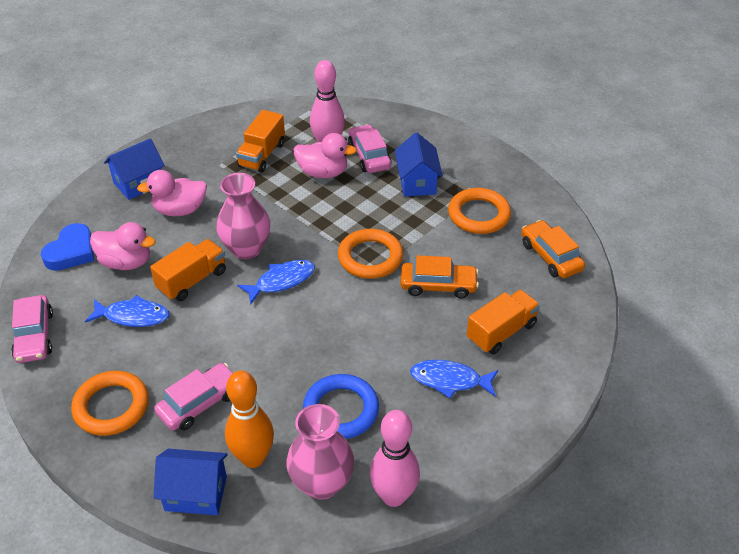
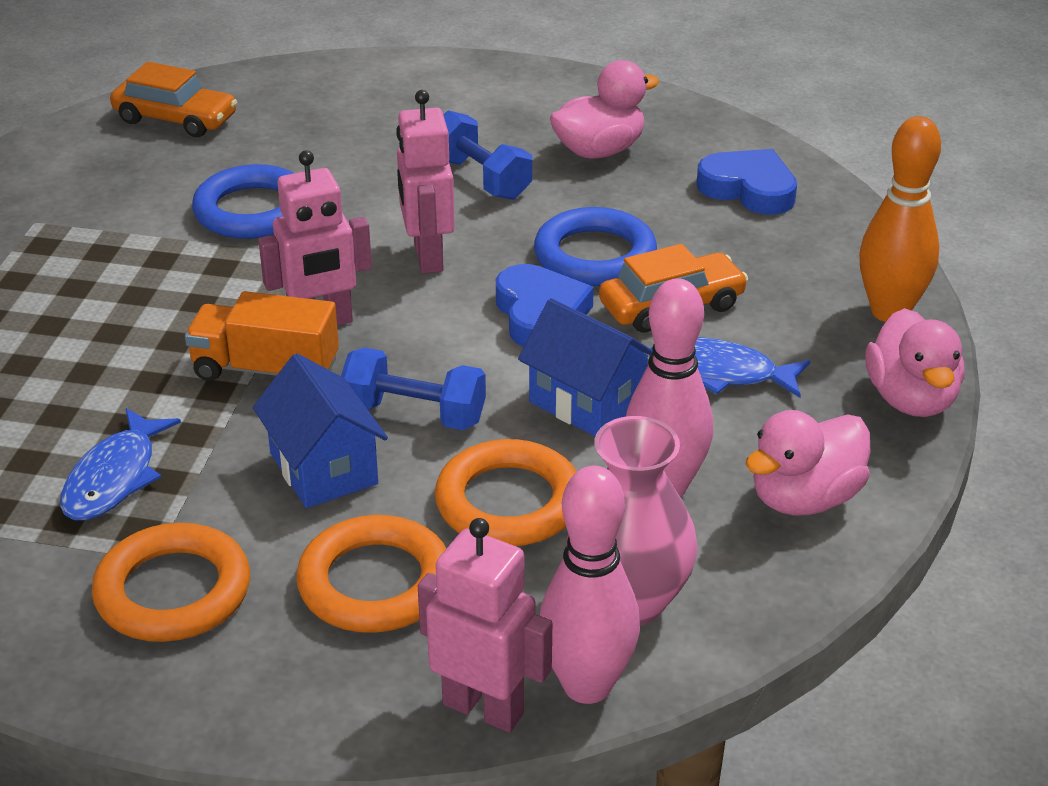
blue dumbbell: 0 -> 2
blue fish: 3 -> 2
blue heart: 1 -> 2
blue house: 3 -> 2
blue ring: 1 -> 2
orange truck: 3 -> 1
pink car: 3 -> 0
pink robot: 0 -> 3
pink vase: 2 -> 1

